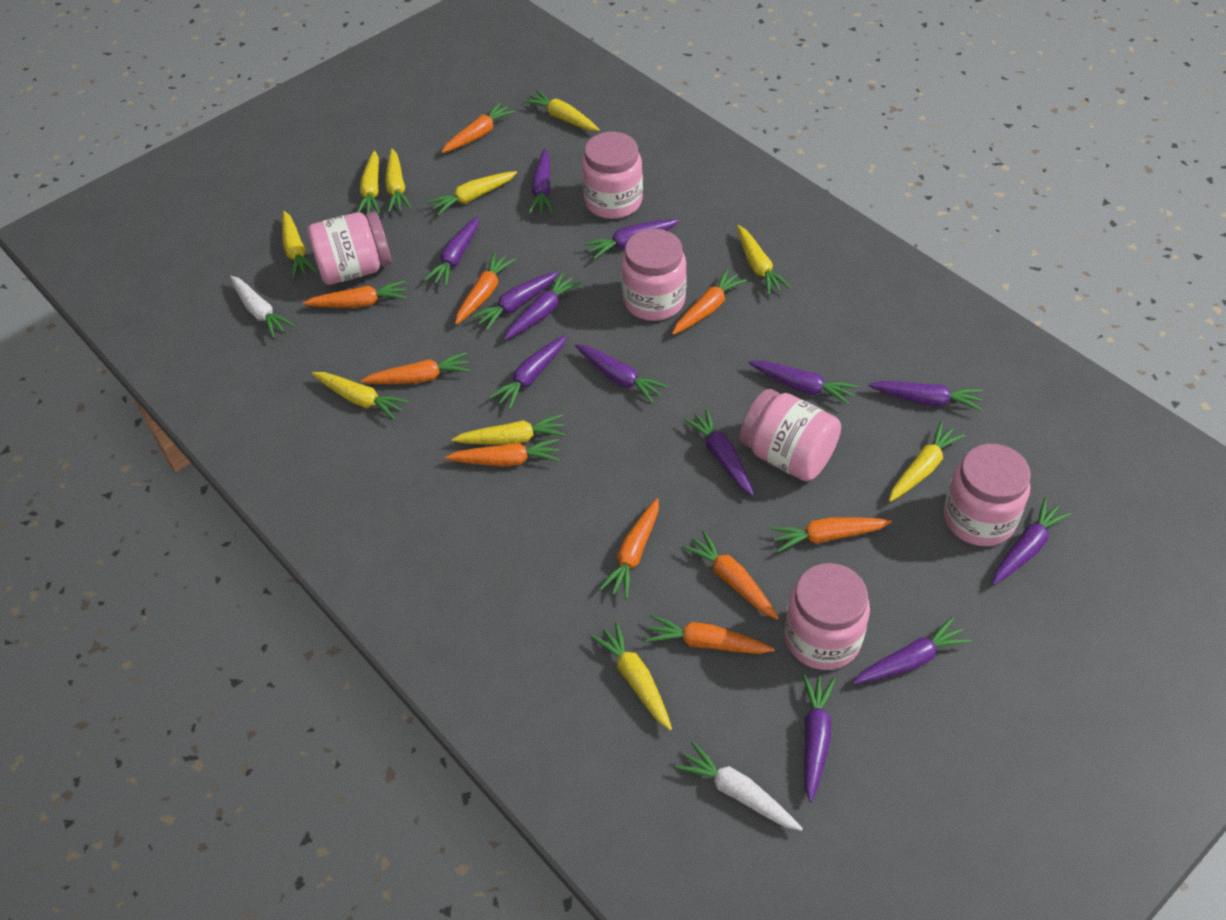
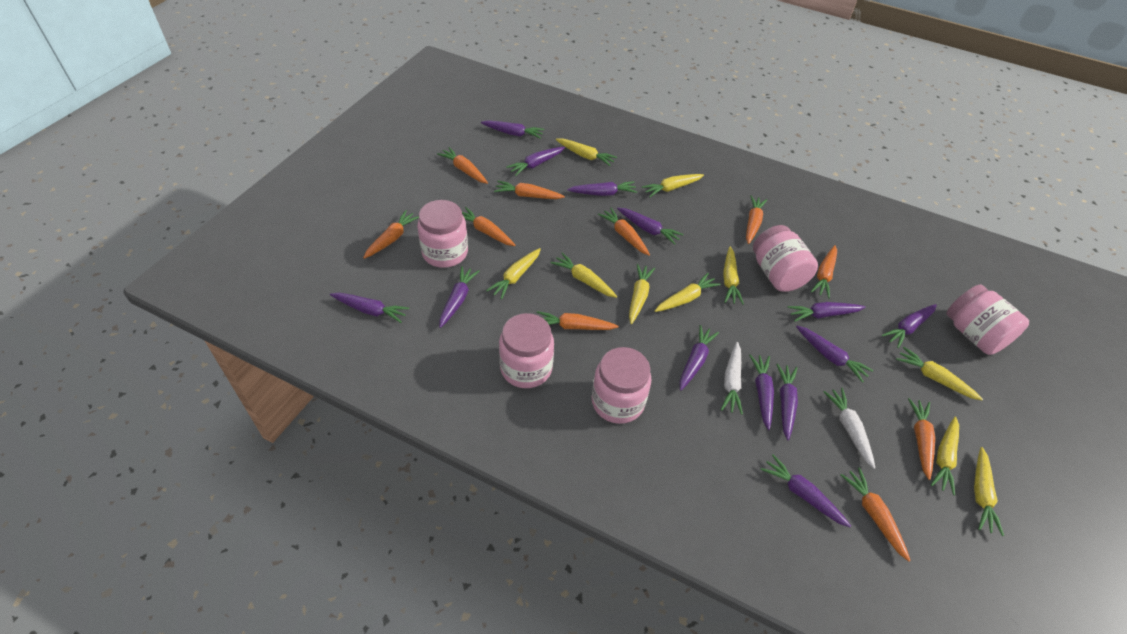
pink jar: 6 -> 5

